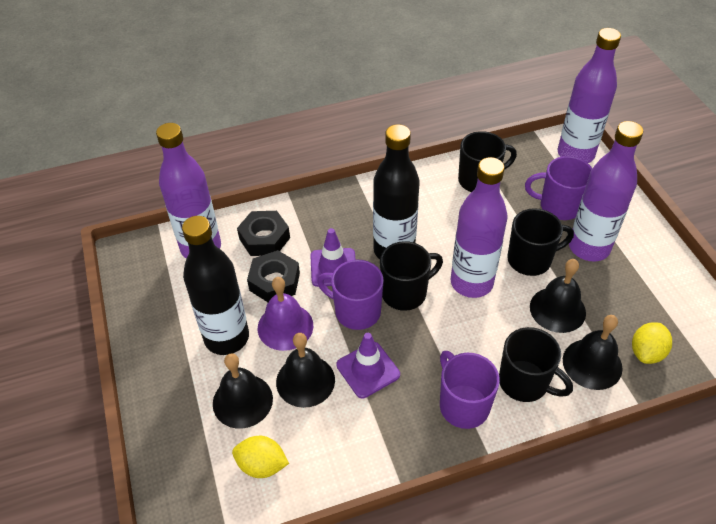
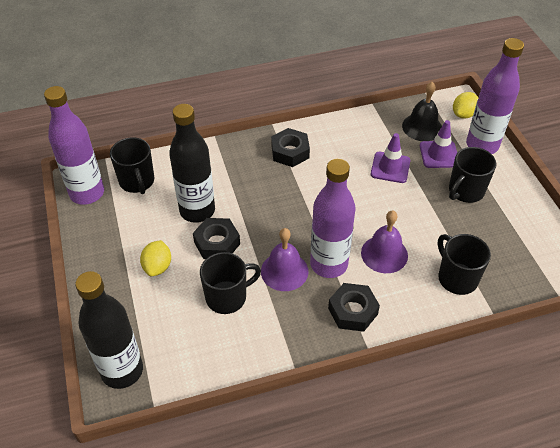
black bell: 4 -> 1
black nut: 2 -> 3
purple bell: 1 -> 2
purple bottle: 4 -> 3
purple mug: 3 -> 0

